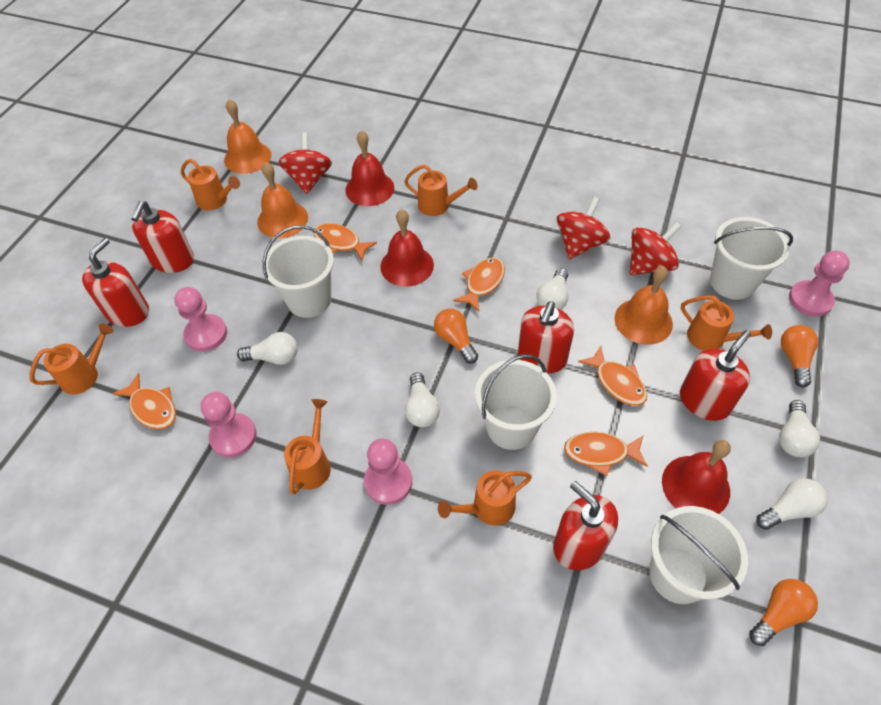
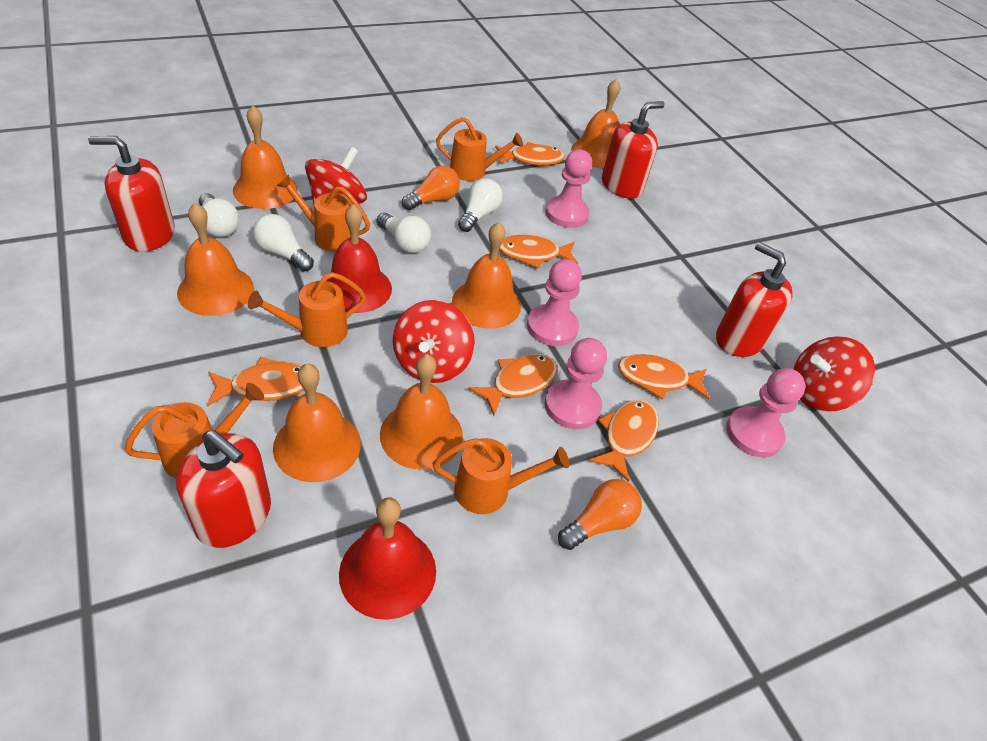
orange bell: 3 -> 6
orange fish: 5 -> 6
orange light bulb: 3 -> 2
orange watering can: 6 -> 5
red bell: 3 -> 2
red soap dispenser: 5 -> 4
white bucket: 4 -> 0
white light bulb: 5 -> 4

